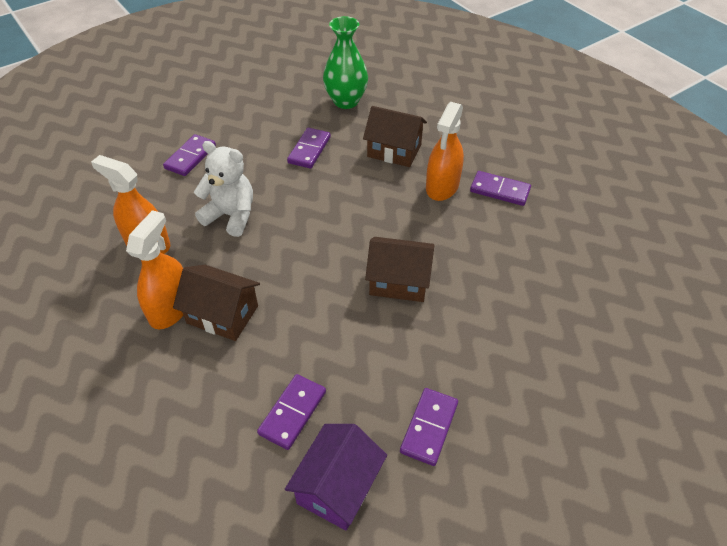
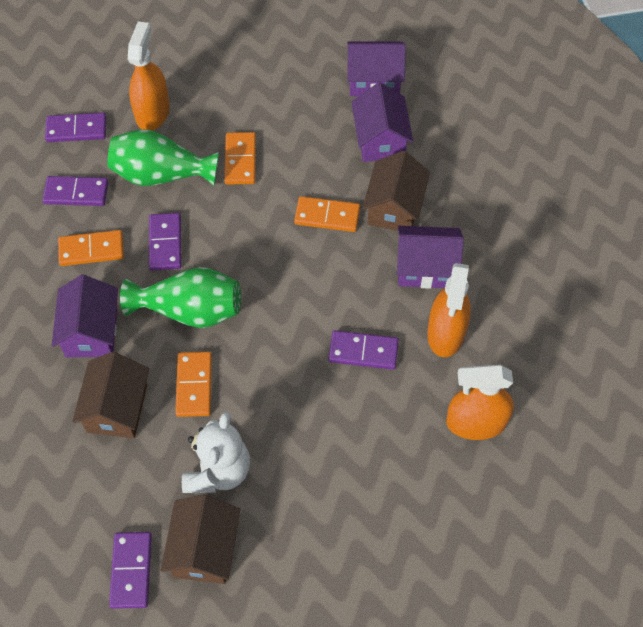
green vase: 1 -> 2
orange domino: 0 -> 4
purple house: 1 -> 4

